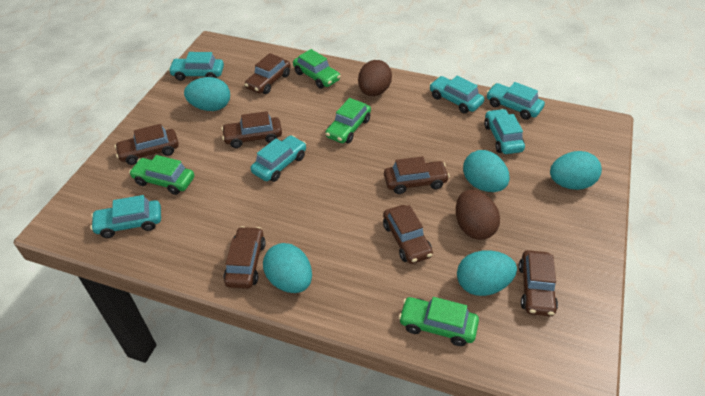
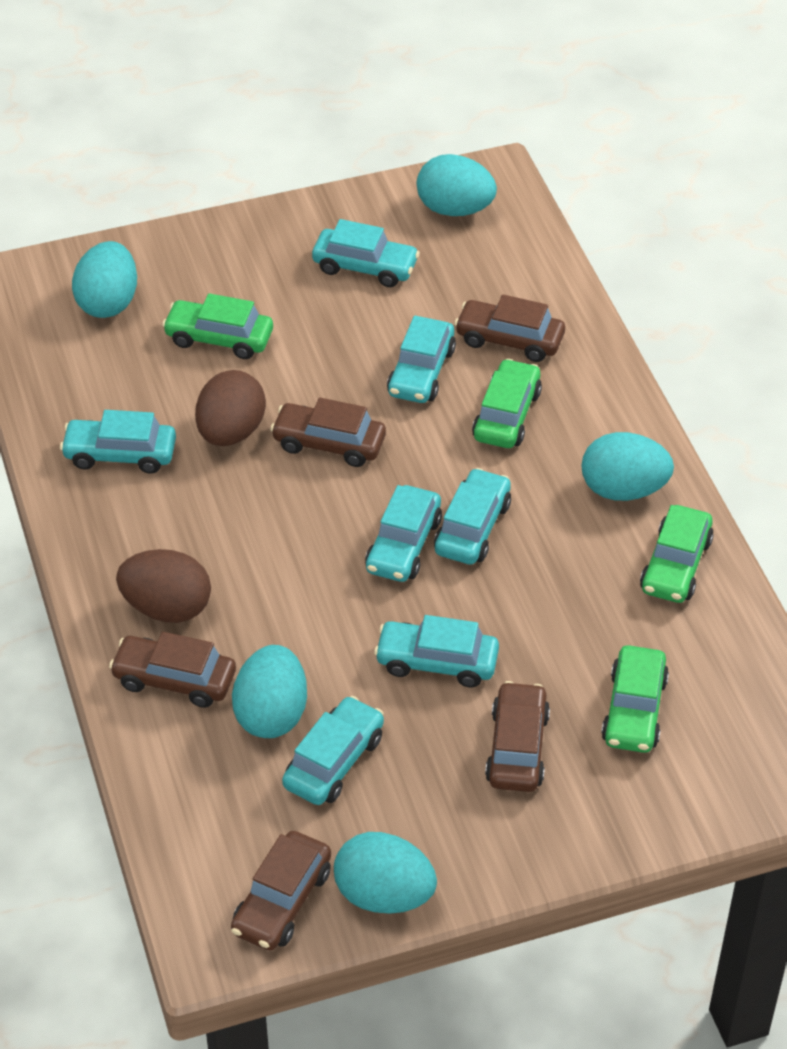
brown car: 7 -> 5
turquoise car: 6 -> 7

